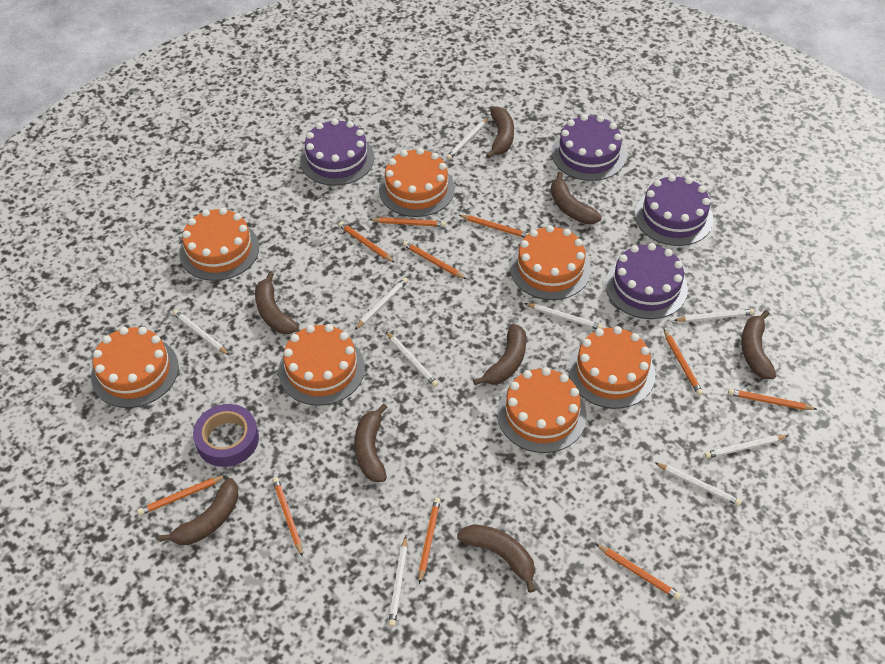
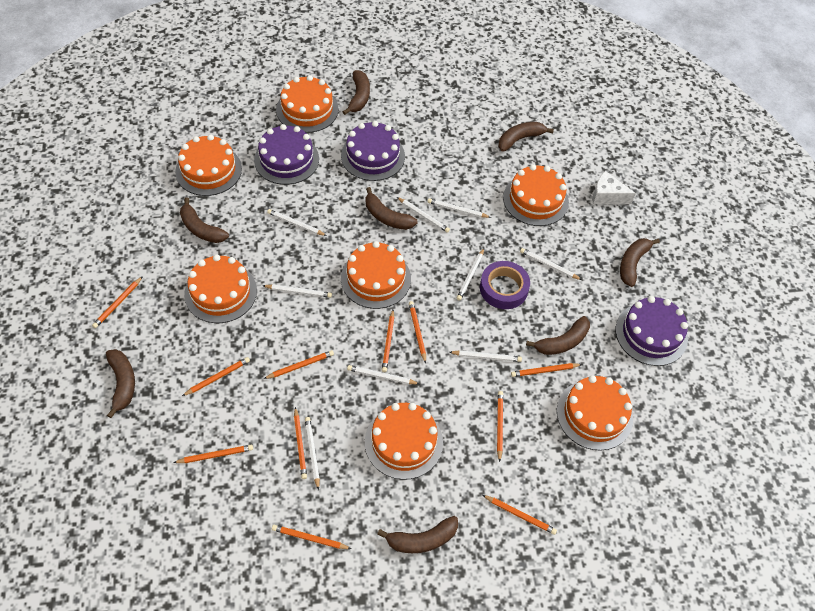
orange pencil: 10 -> 11
purple cake: 4 -> 3
white cheese: 0 -> 1

